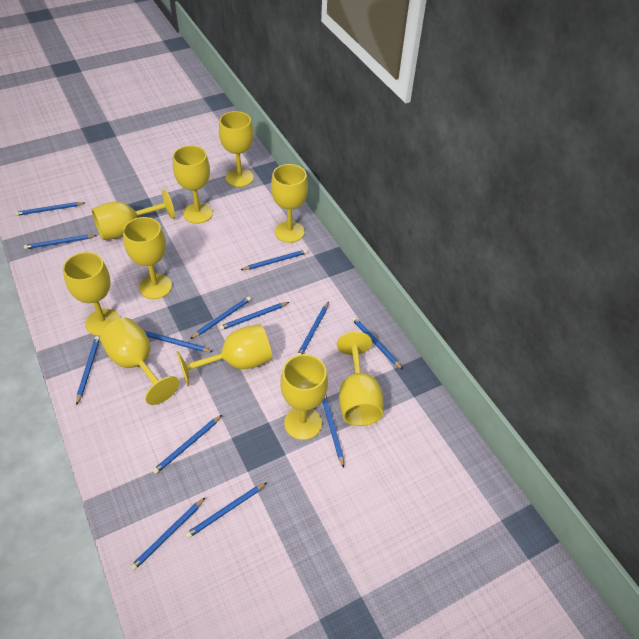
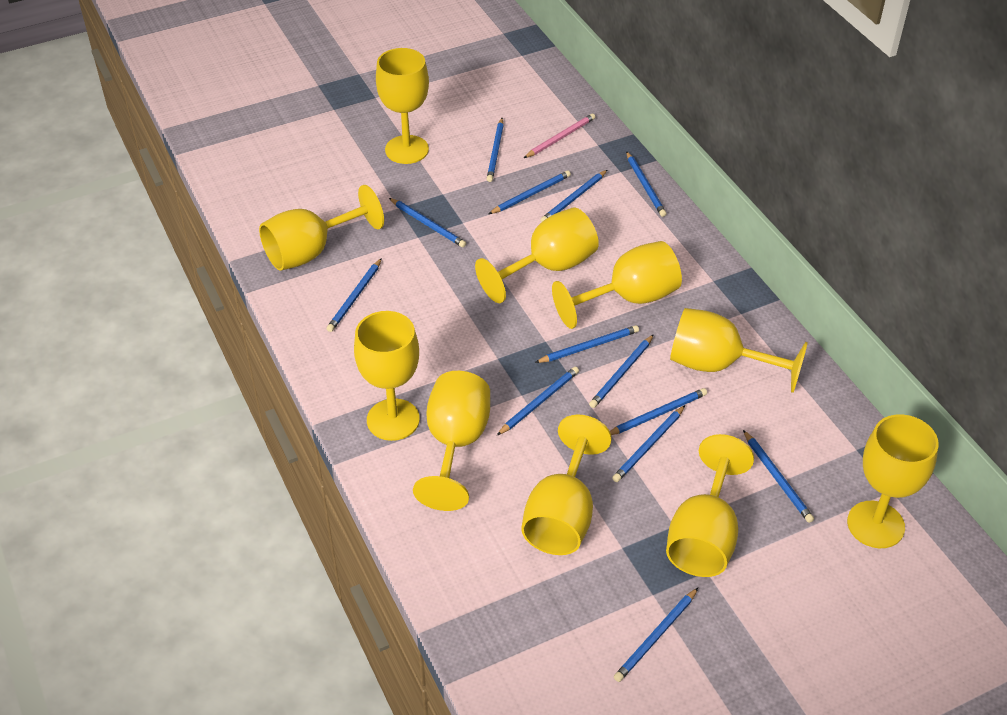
pink pencil: 0 -> 1

